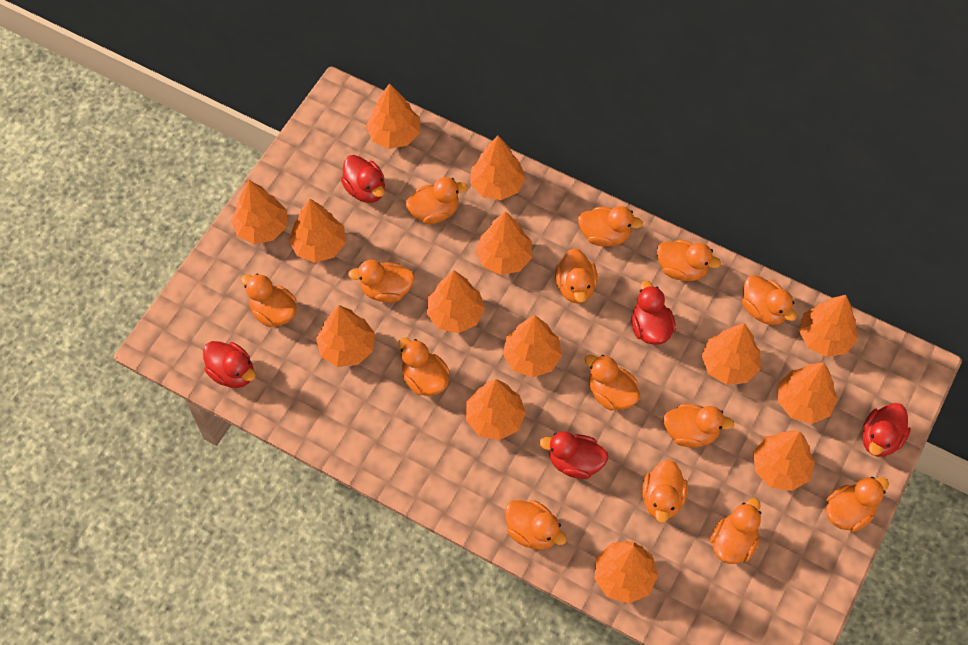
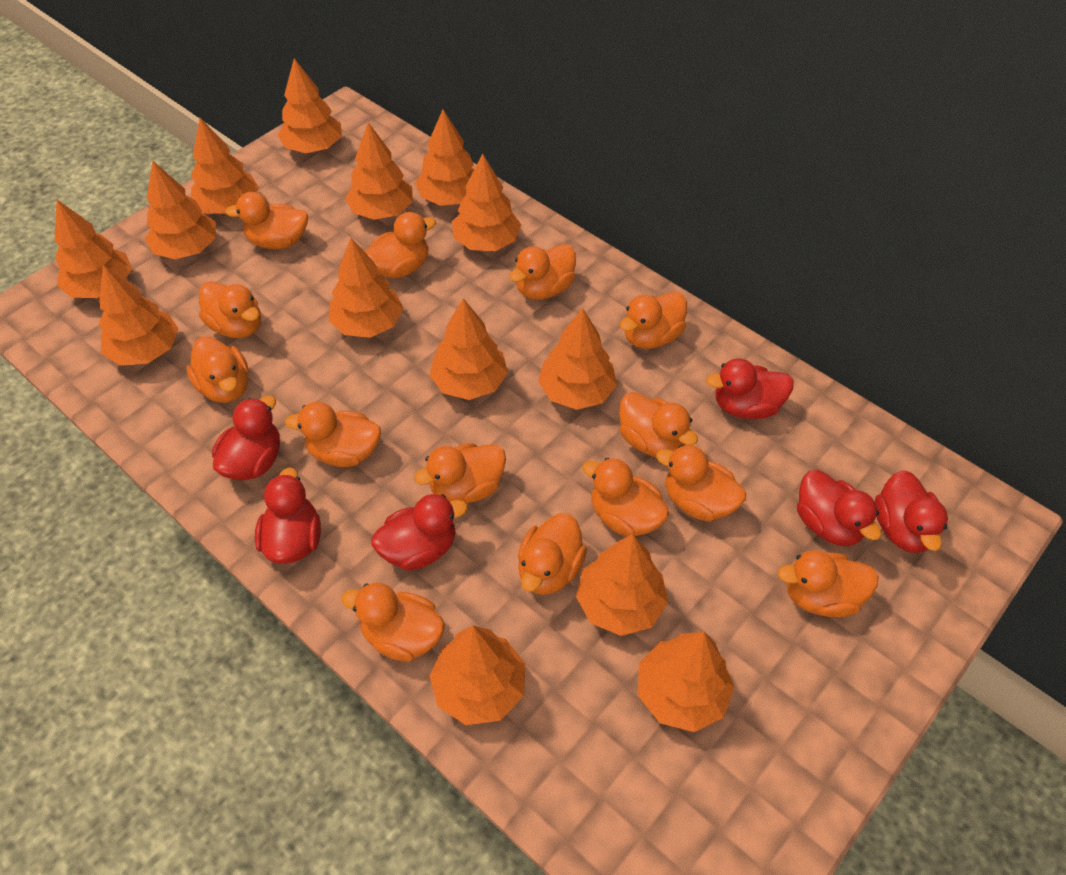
red duck: 5 -> 6

